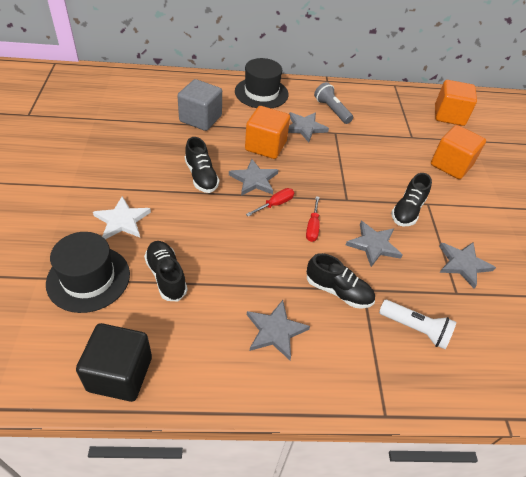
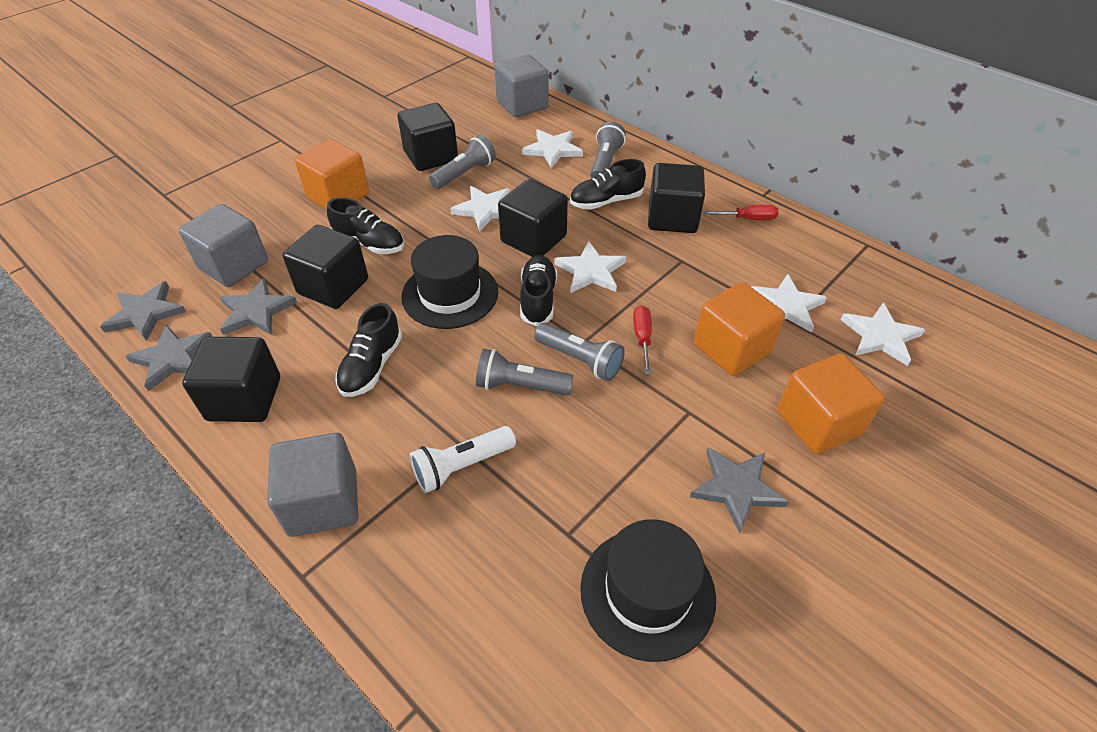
black cube: 1 -> 5
grey cube: 1 -> 3
grey flashlight: 1 -> 4
grey star: 5 -> 4
white star: 1 -> 5

